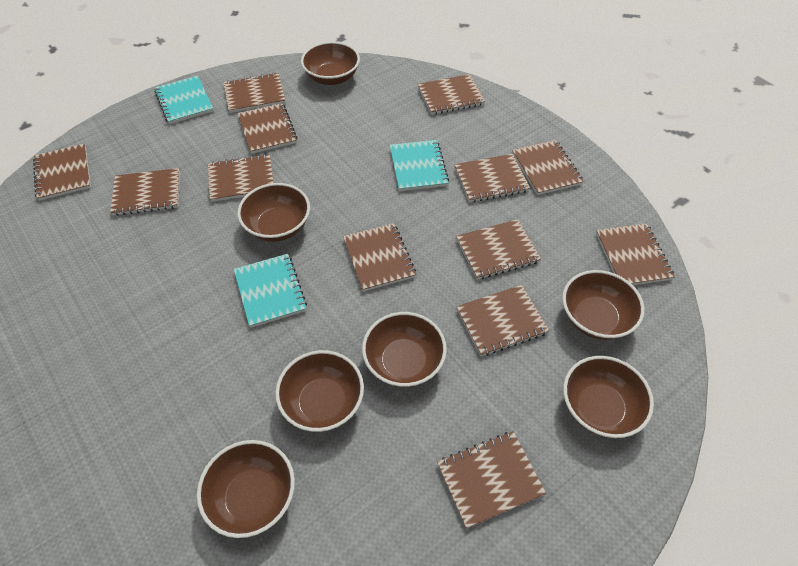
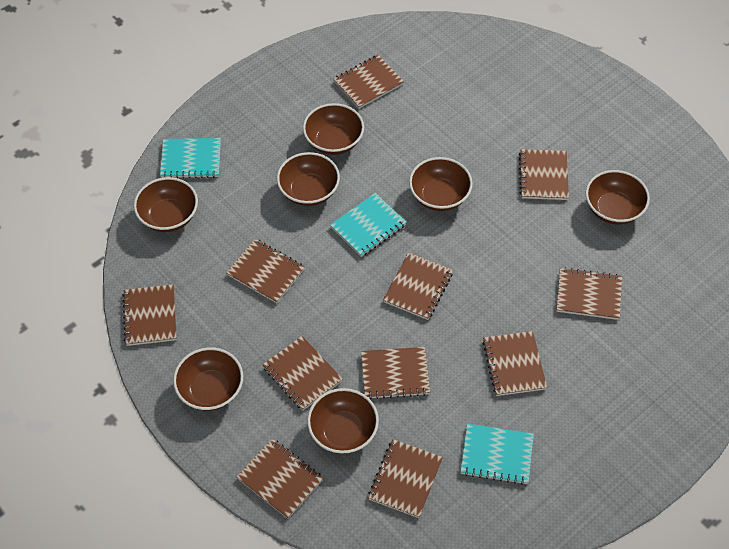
brown notebook: 13 -> 11

